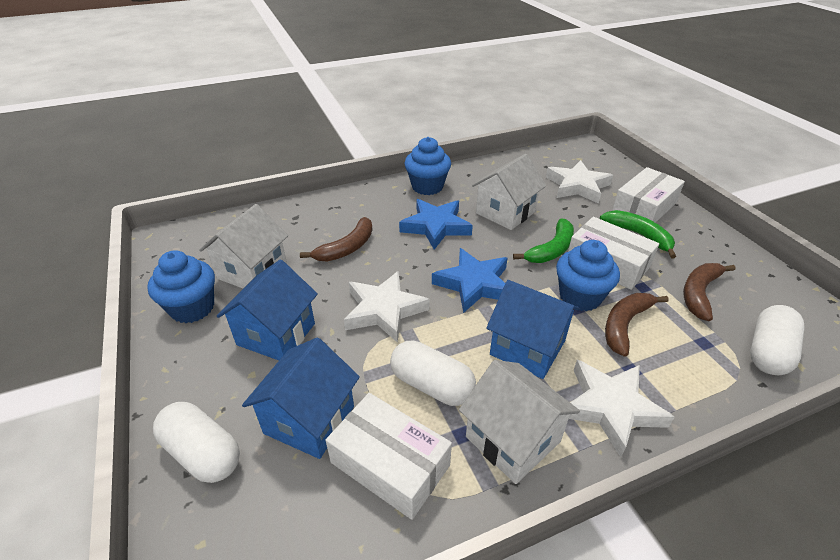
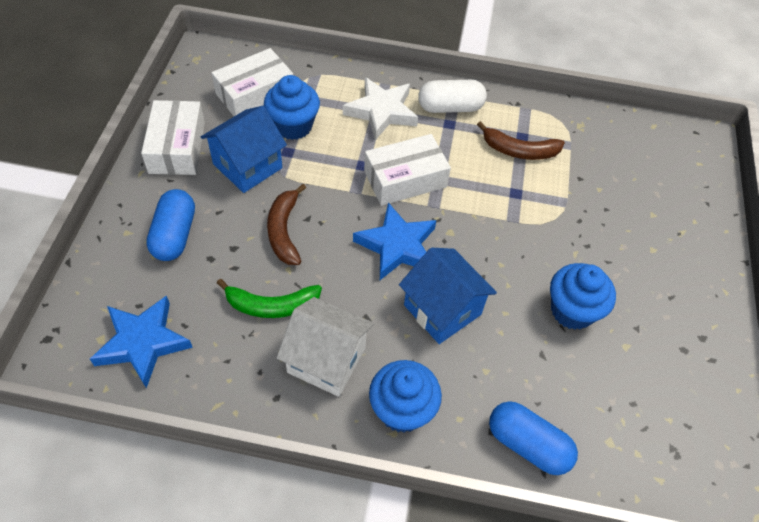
blue capsule: 0 -> 2
blue house: 3 -> 2
brown banana: 3 -> 2
green banana: 2 -> 1
white capsule: 3 -> 1
white house: 3 -> 1
white star: 3 -> 1

